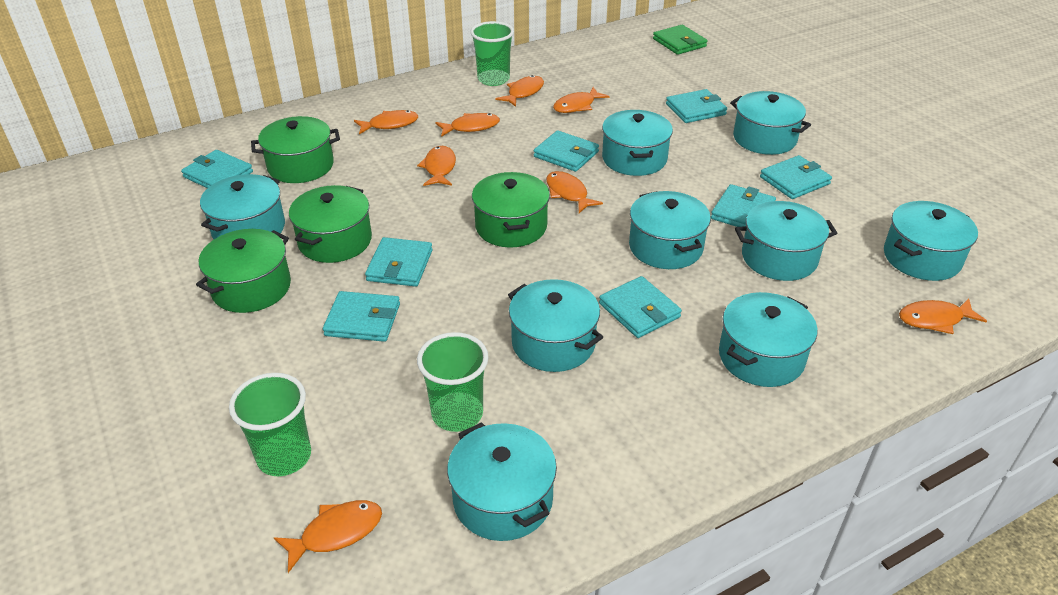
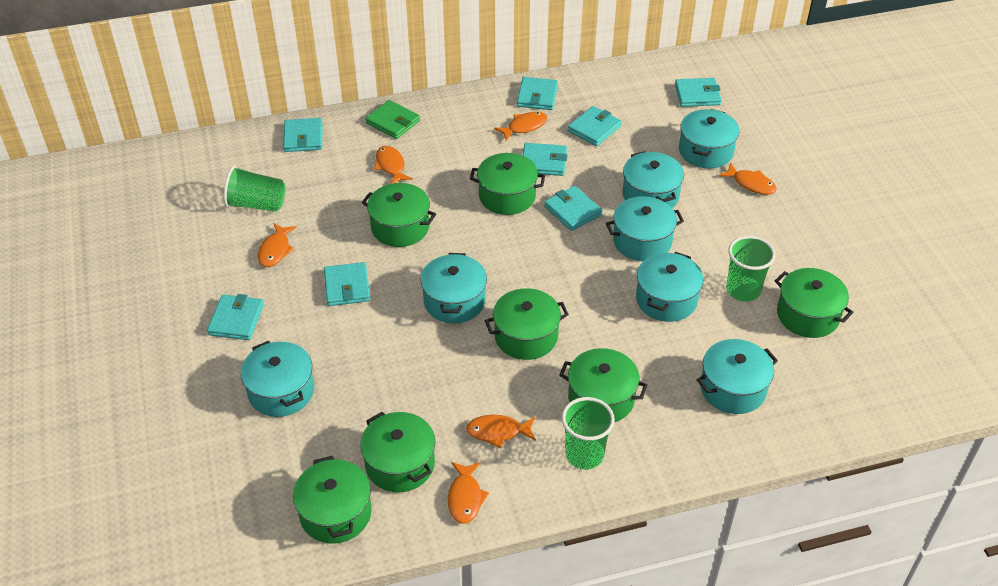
green pot: 4 -> 7
orange fish: 8 -> 6
turquoise pot: 9 -> 7

